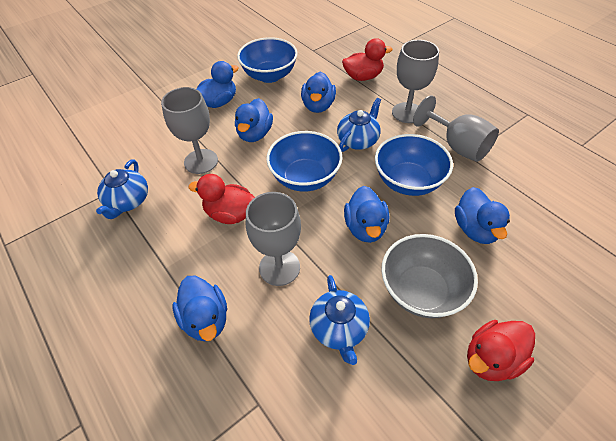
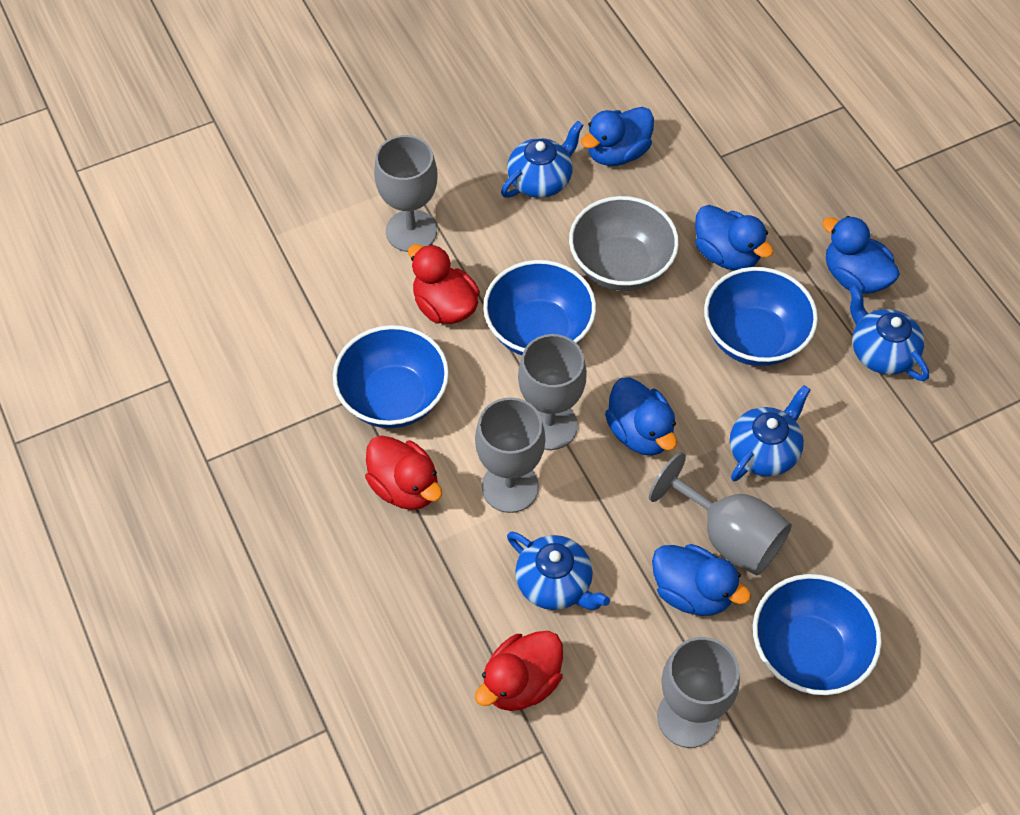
blue bowl: 3 -> 4
blue duck: 6 -> 5
blue teapot: 3 -> 4
grey goblet: 4 -> 5

